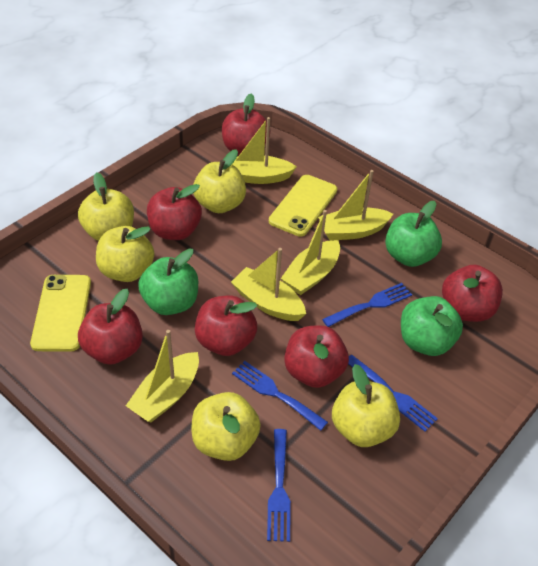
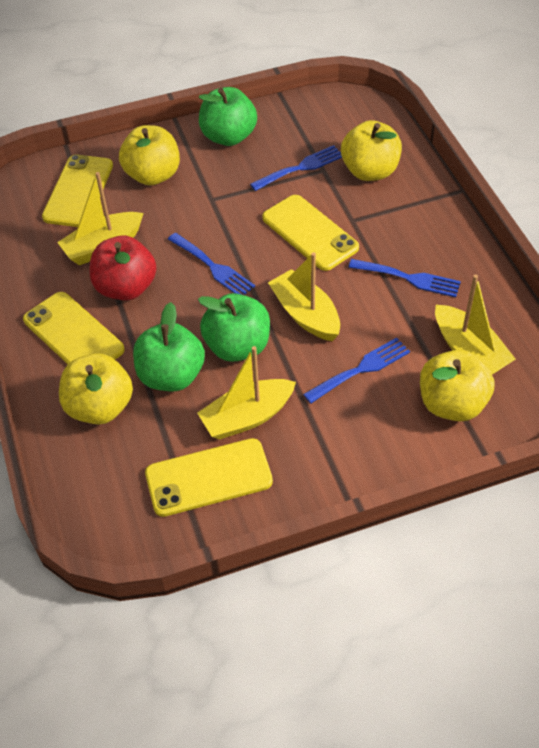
red apple: 6 -> 1
yellow apple: 5 -> 4
yellow boat: 5 -> 4
yellow phone: 2 -> 4

